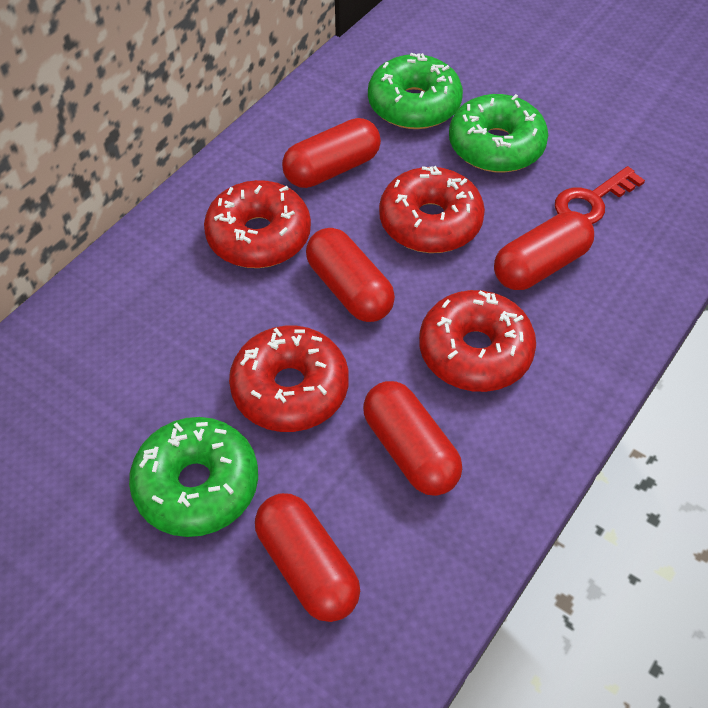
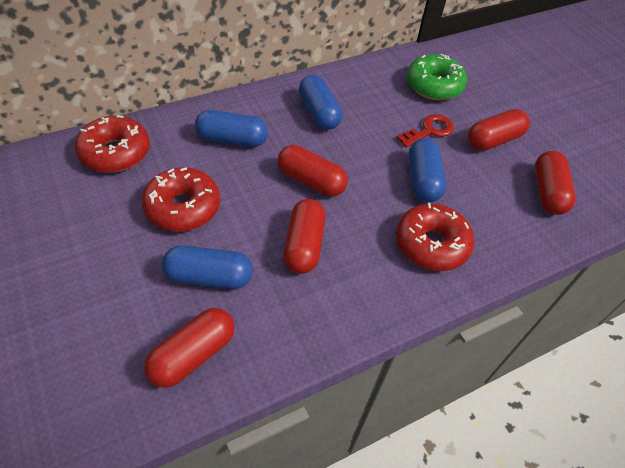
blue capsule: 0 -> 4
green donut: 3 -> 1
red donut: 4 -> 3

